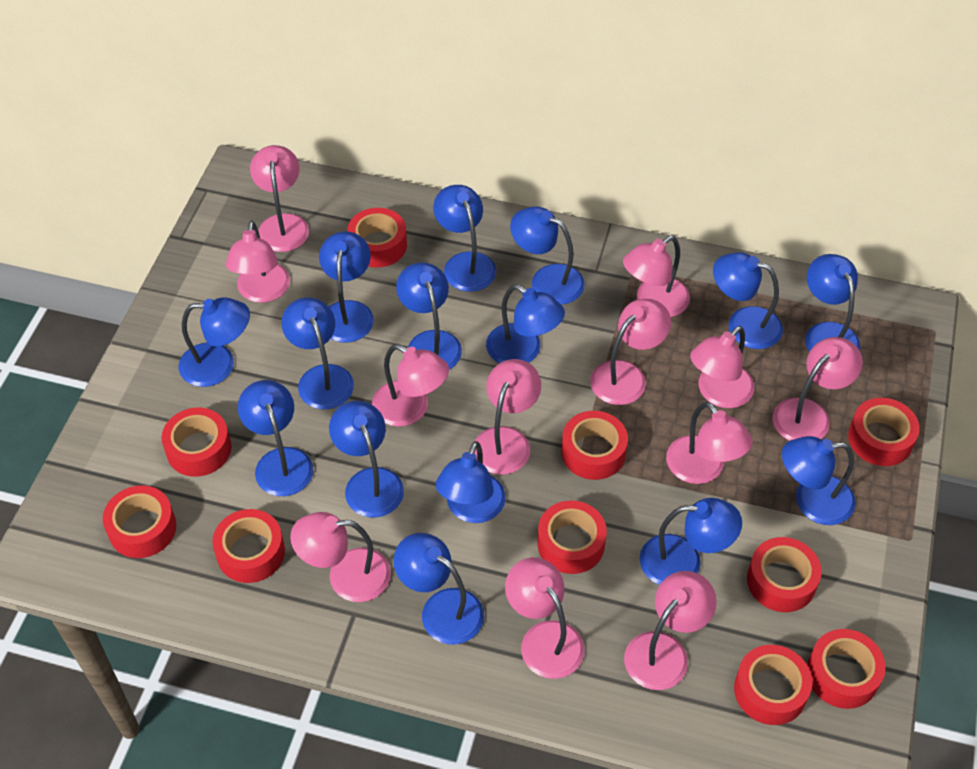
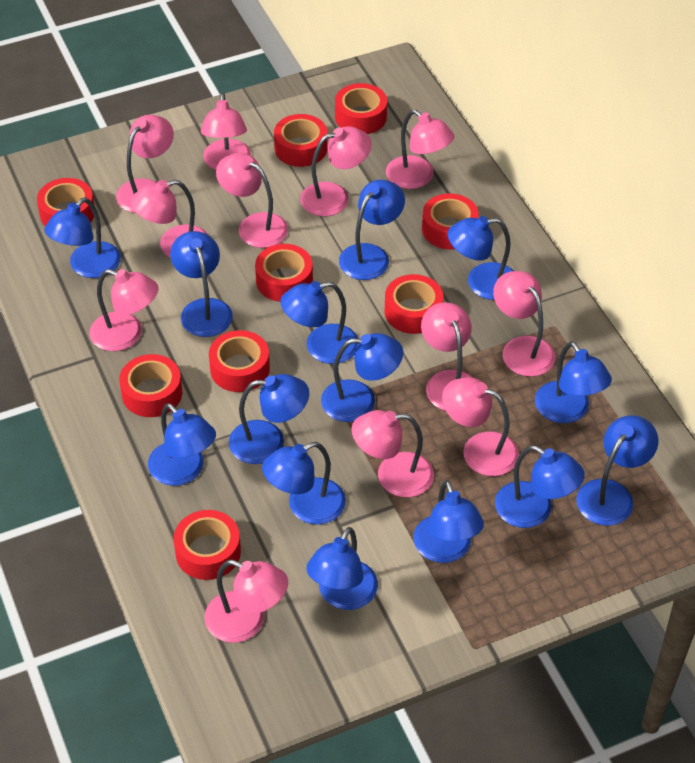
blue lamp: 15 -> 14
red tape: 10 -> 9

